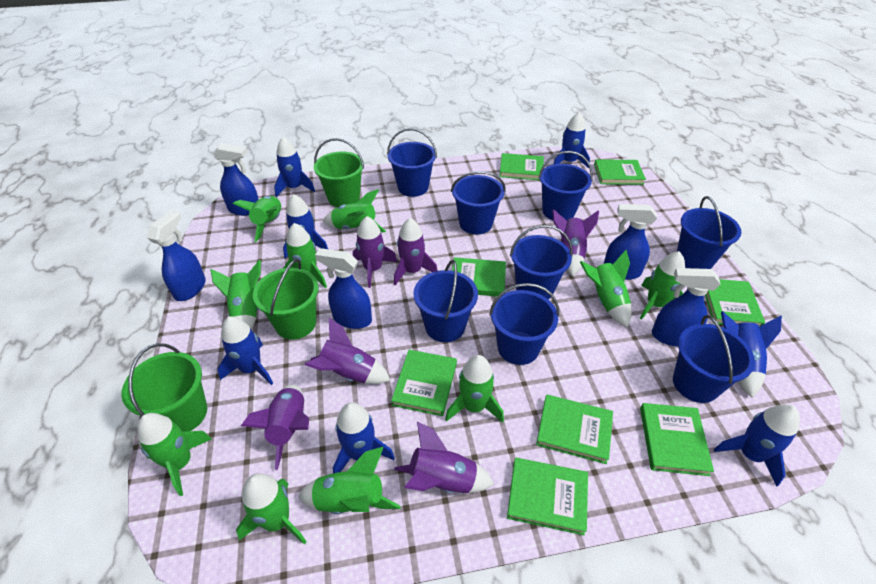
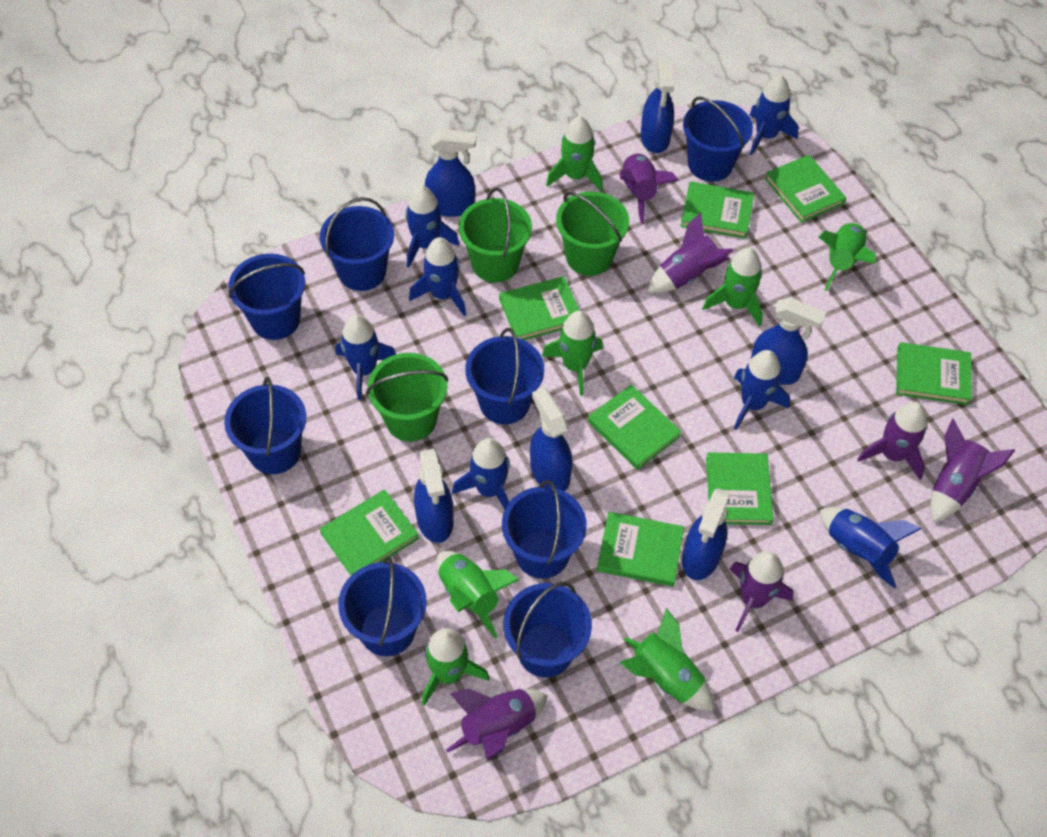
blue spray bottle: 5 -> 6
green rocket: 10 -> 7

